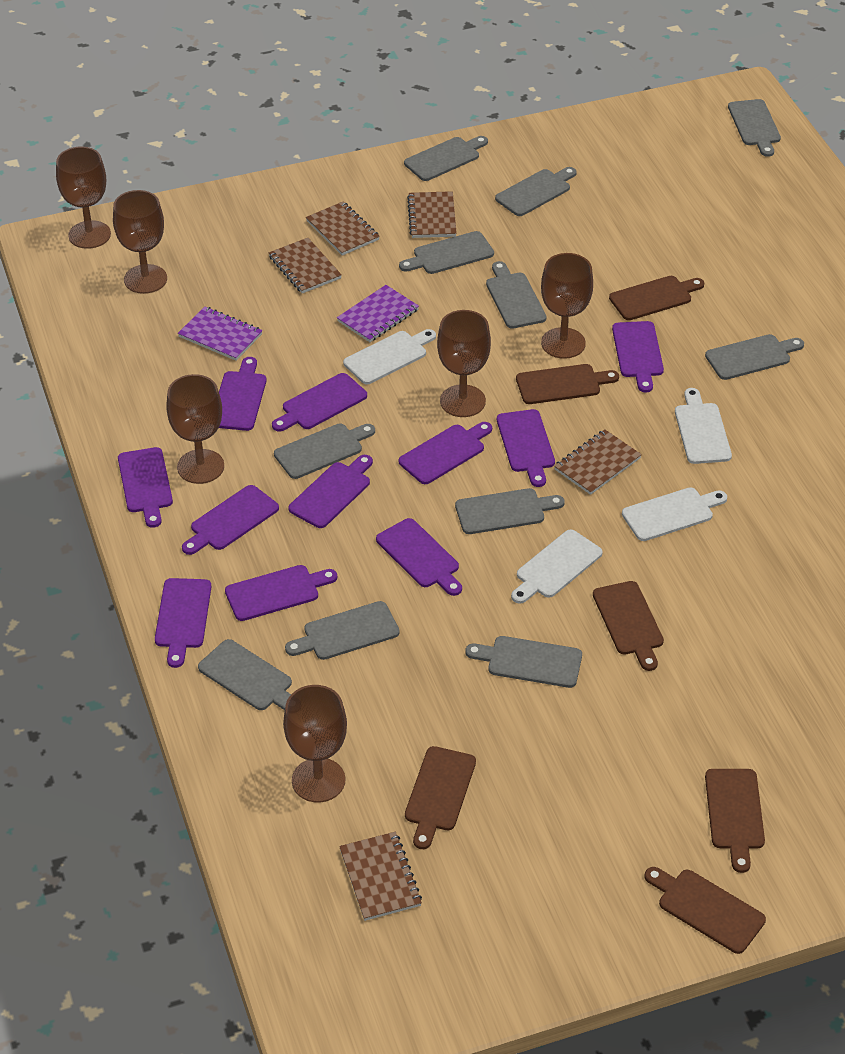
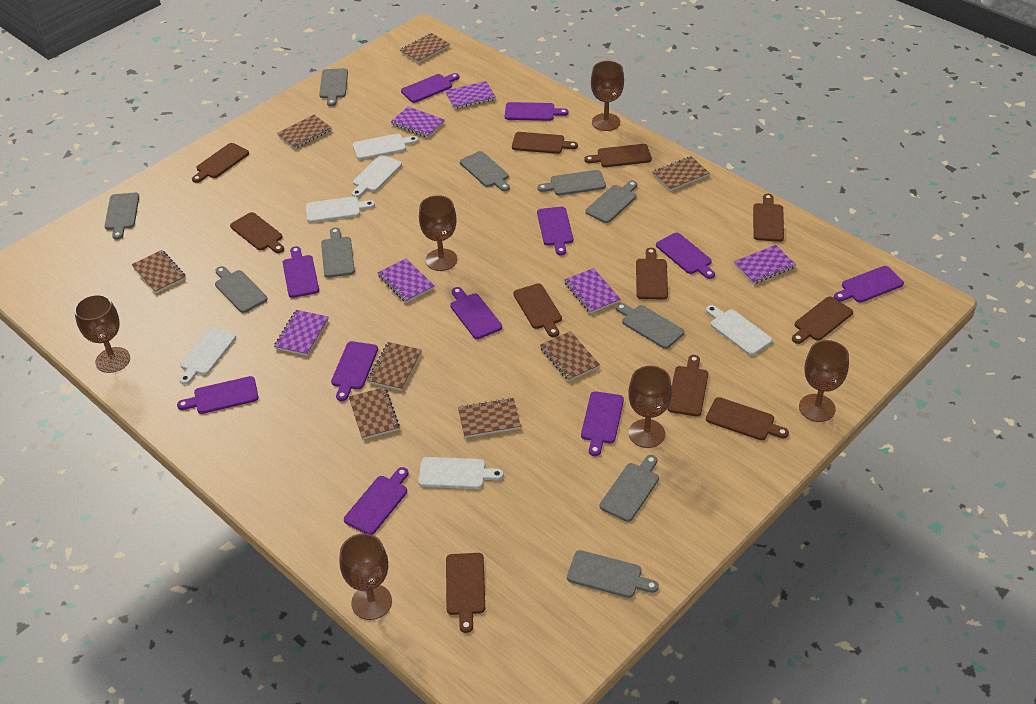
brown cutting board: 6 -> 11
brown notebook: 5 -> 8
grey cutting board: 11 -> 10
purple notebook: 2 -> 6
white cutting board: 4 -> 6

